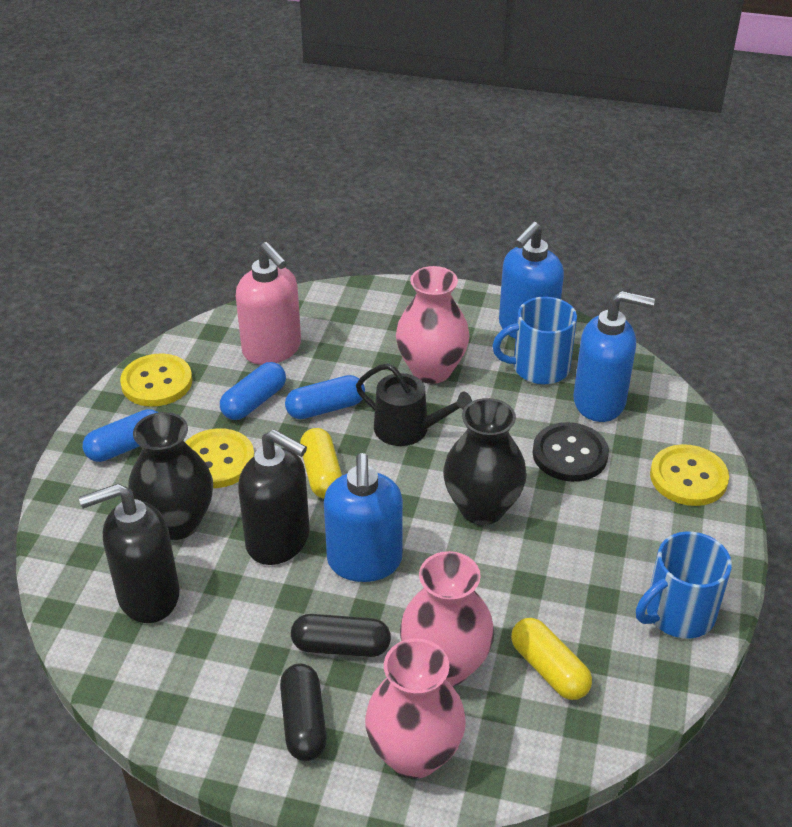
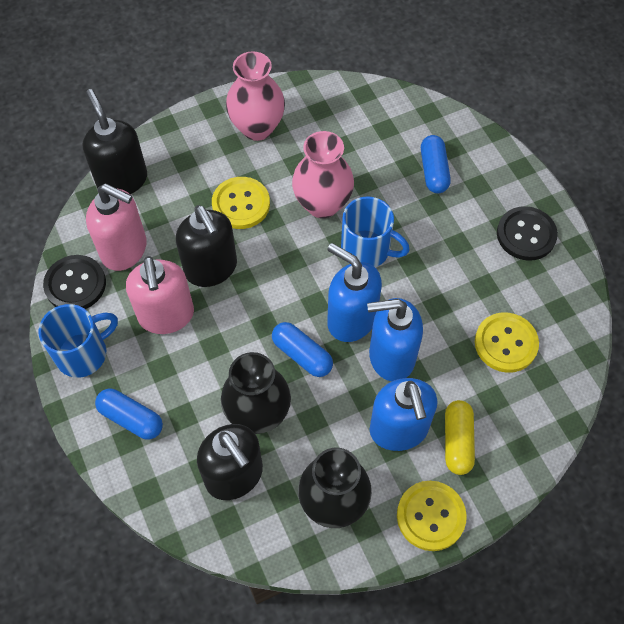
black button: 1 -> 2
black capsule: 2 -> 0
black soap dispenser: 2 -> 3
black watering can: 1 -> 0
pink soap dispenser: 1 -> 2
pink vase: 3 -> 2
yellow capsule: 2 -> 1

